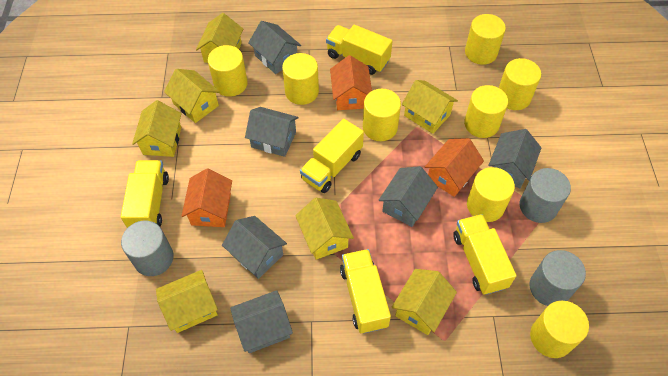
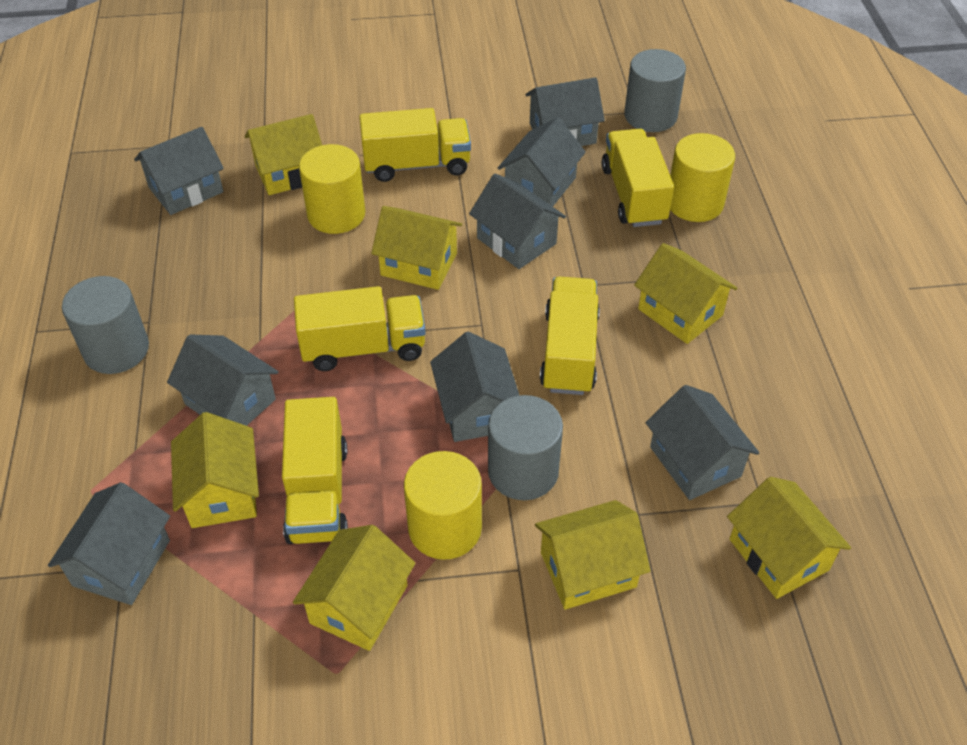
grey house: 6 -> 8
orange house: 3 -> 0
yellow cylinder: 8 -> 3

